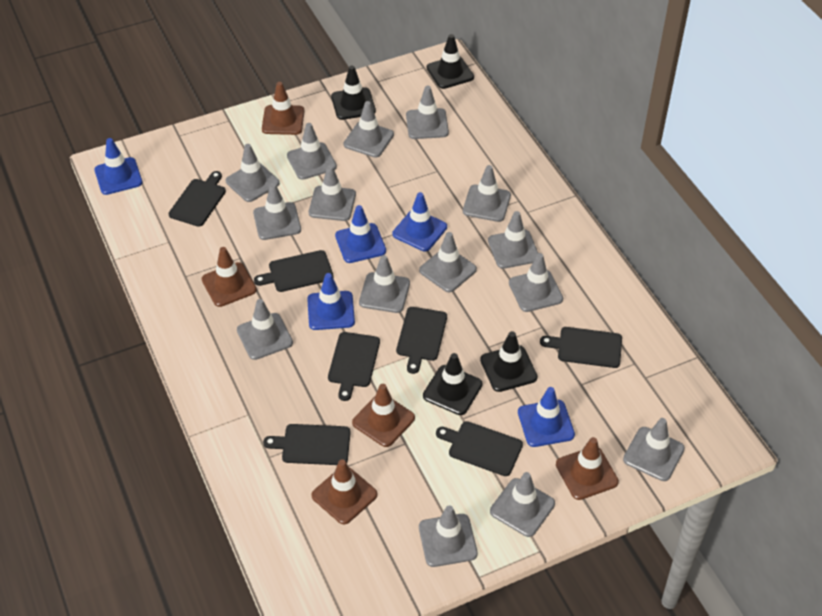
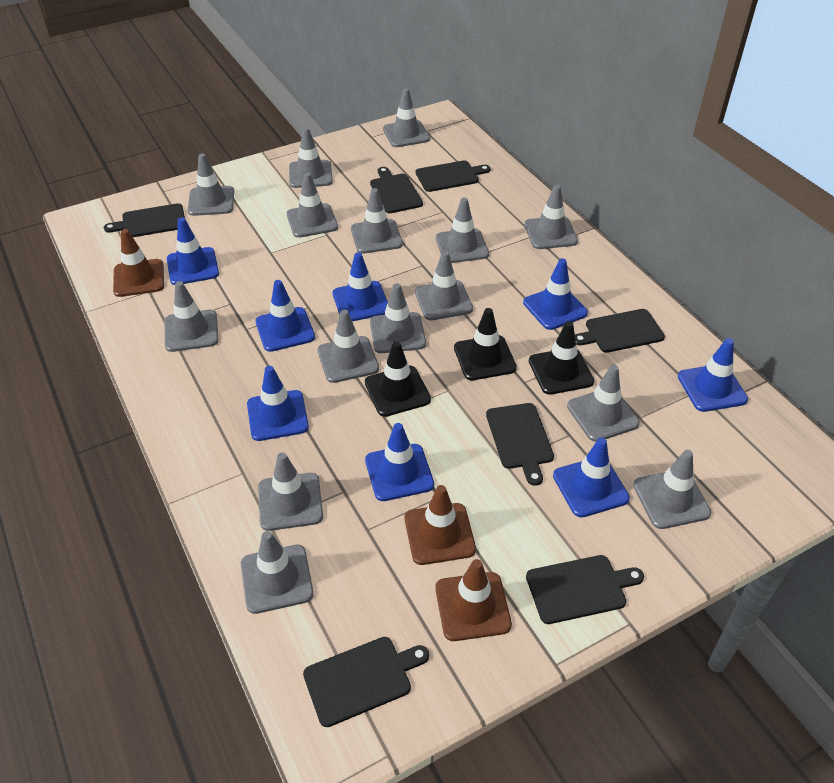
black traffic cone: 4 -> 3
blue traffic cone: 5 -> 8
brown traffic cone: 5 -> 3

